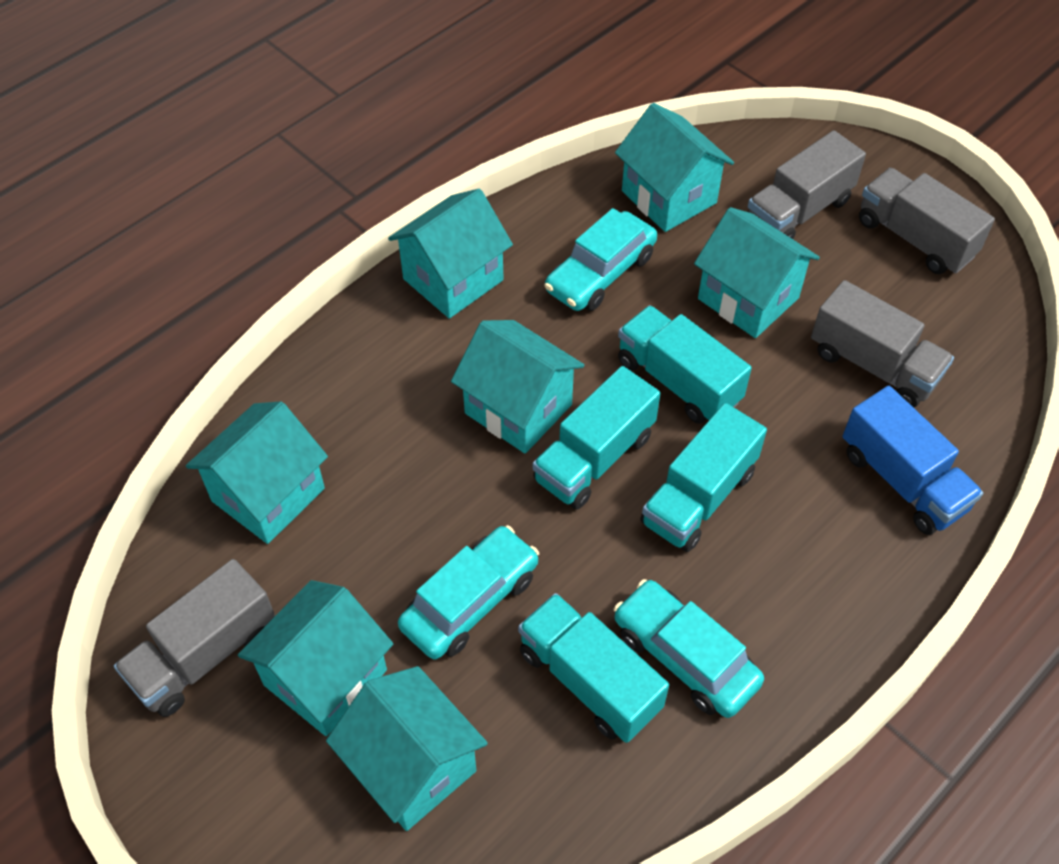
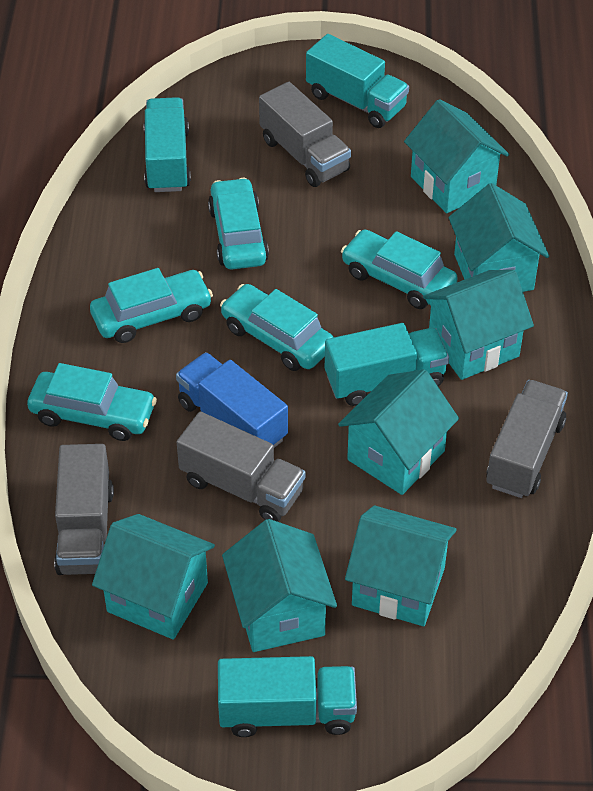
turquoise car: 3 -> 5

